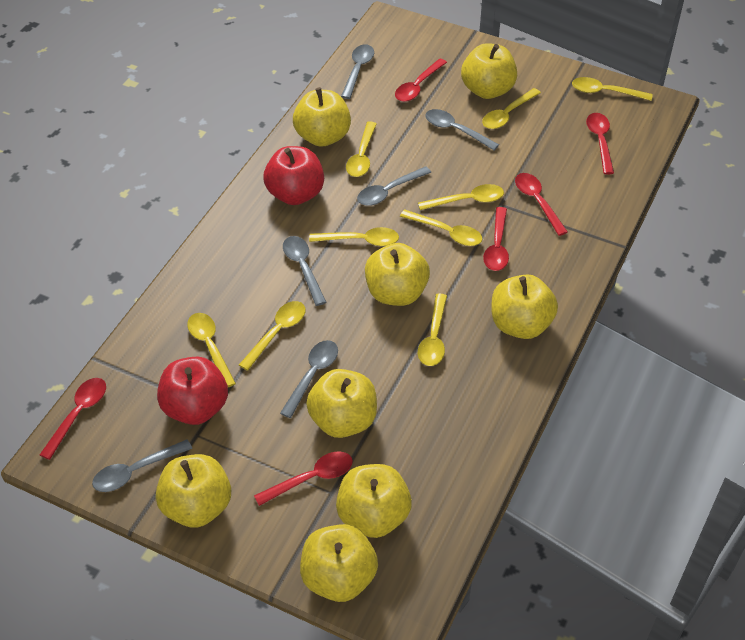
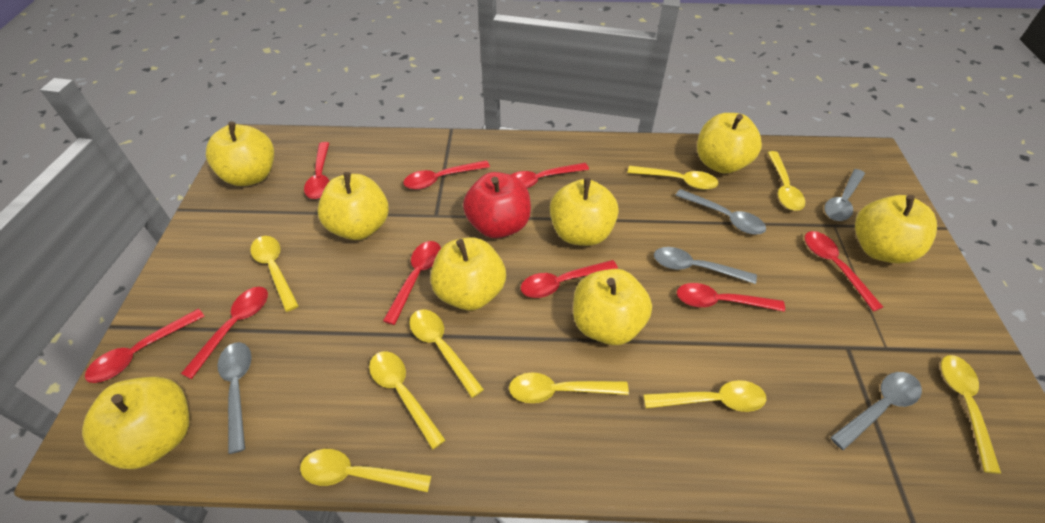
grey spoon: 6 -> 5
red apple: 2 -> 1
red spoon: 6 -> 9

